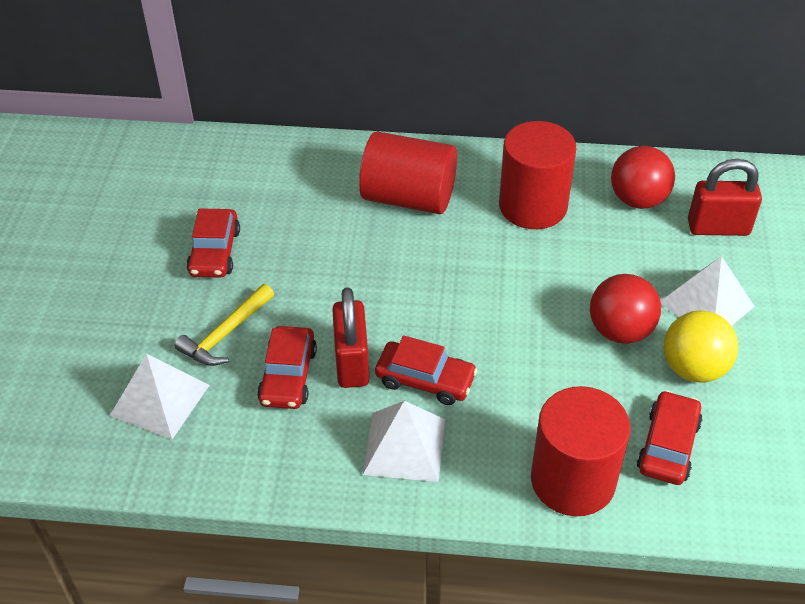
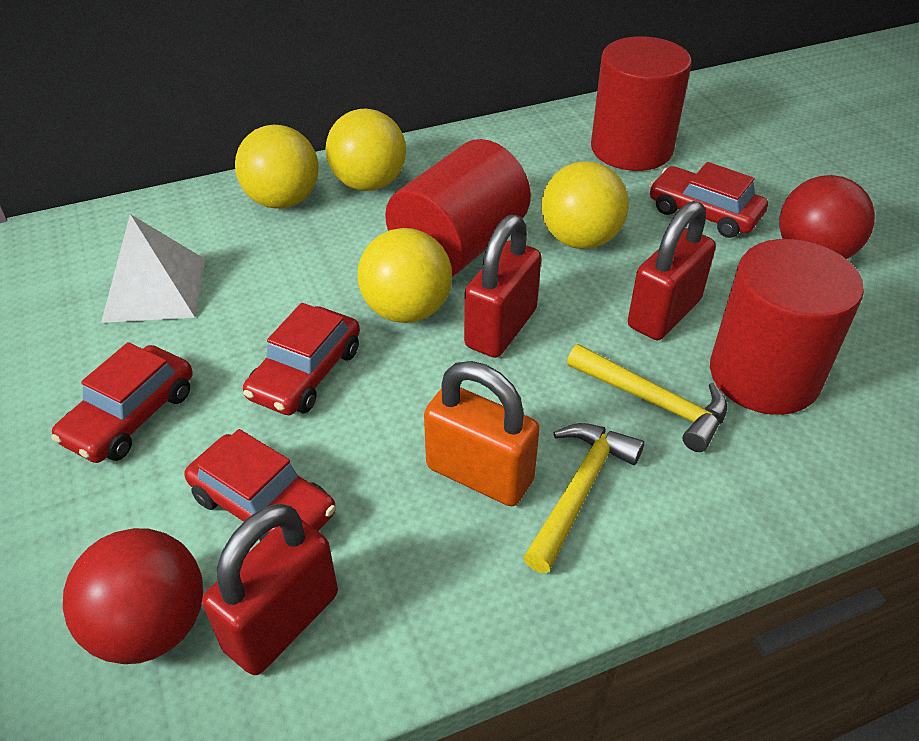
orange padlock: 0 -> 1
red padlock: 2 -> 3
white pyramid: 3 -> 1
yellow ball: 1 -> 4
yellow hammer: 1 -> 2

